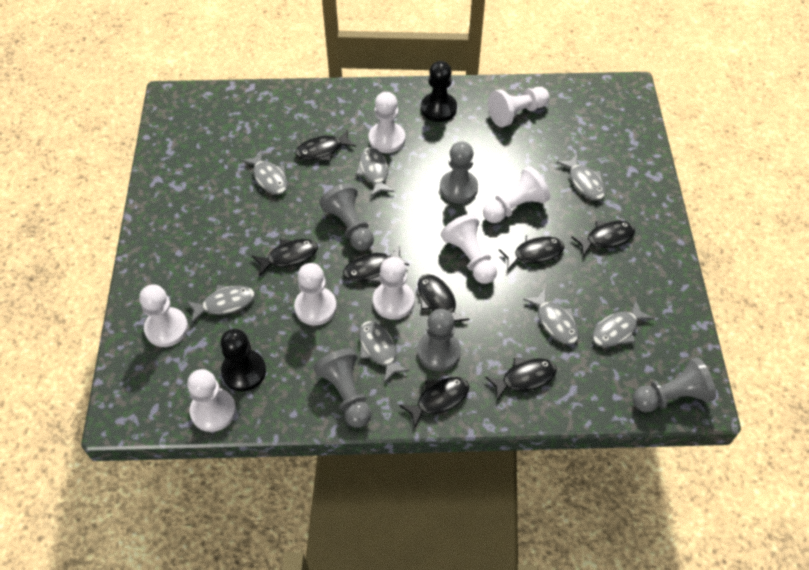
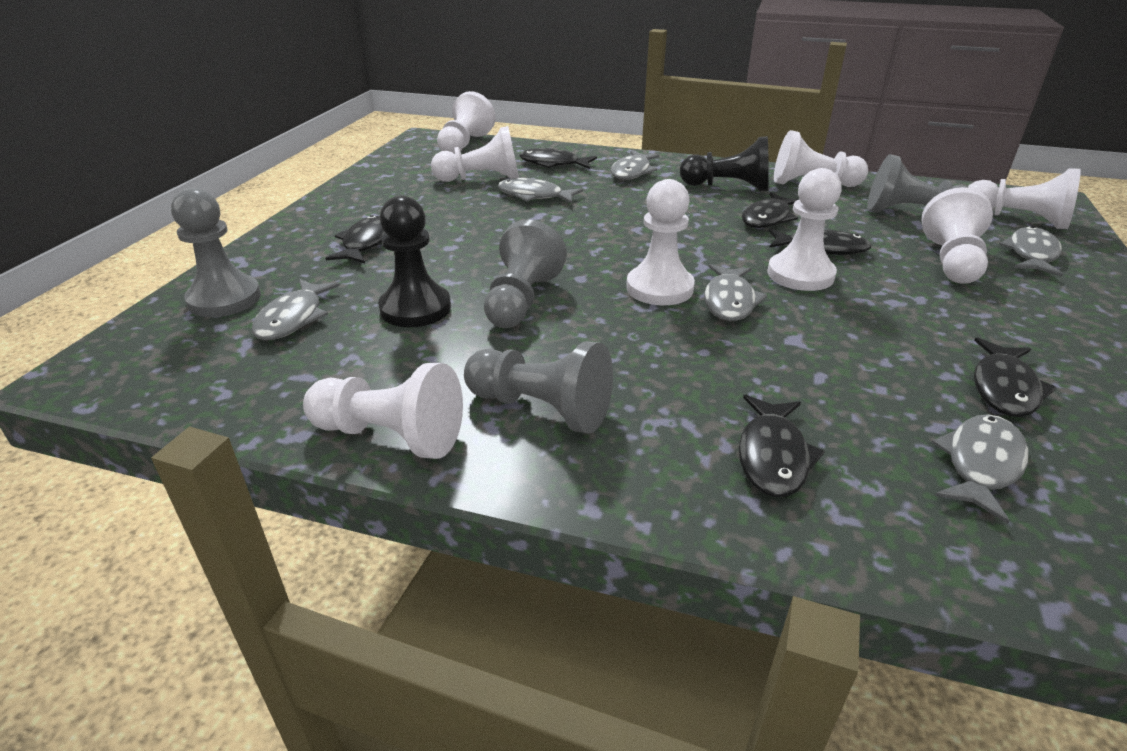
black fish: 8 -> 6
grey fish: 7 -> 6
grey pawn: 5 -> 4

